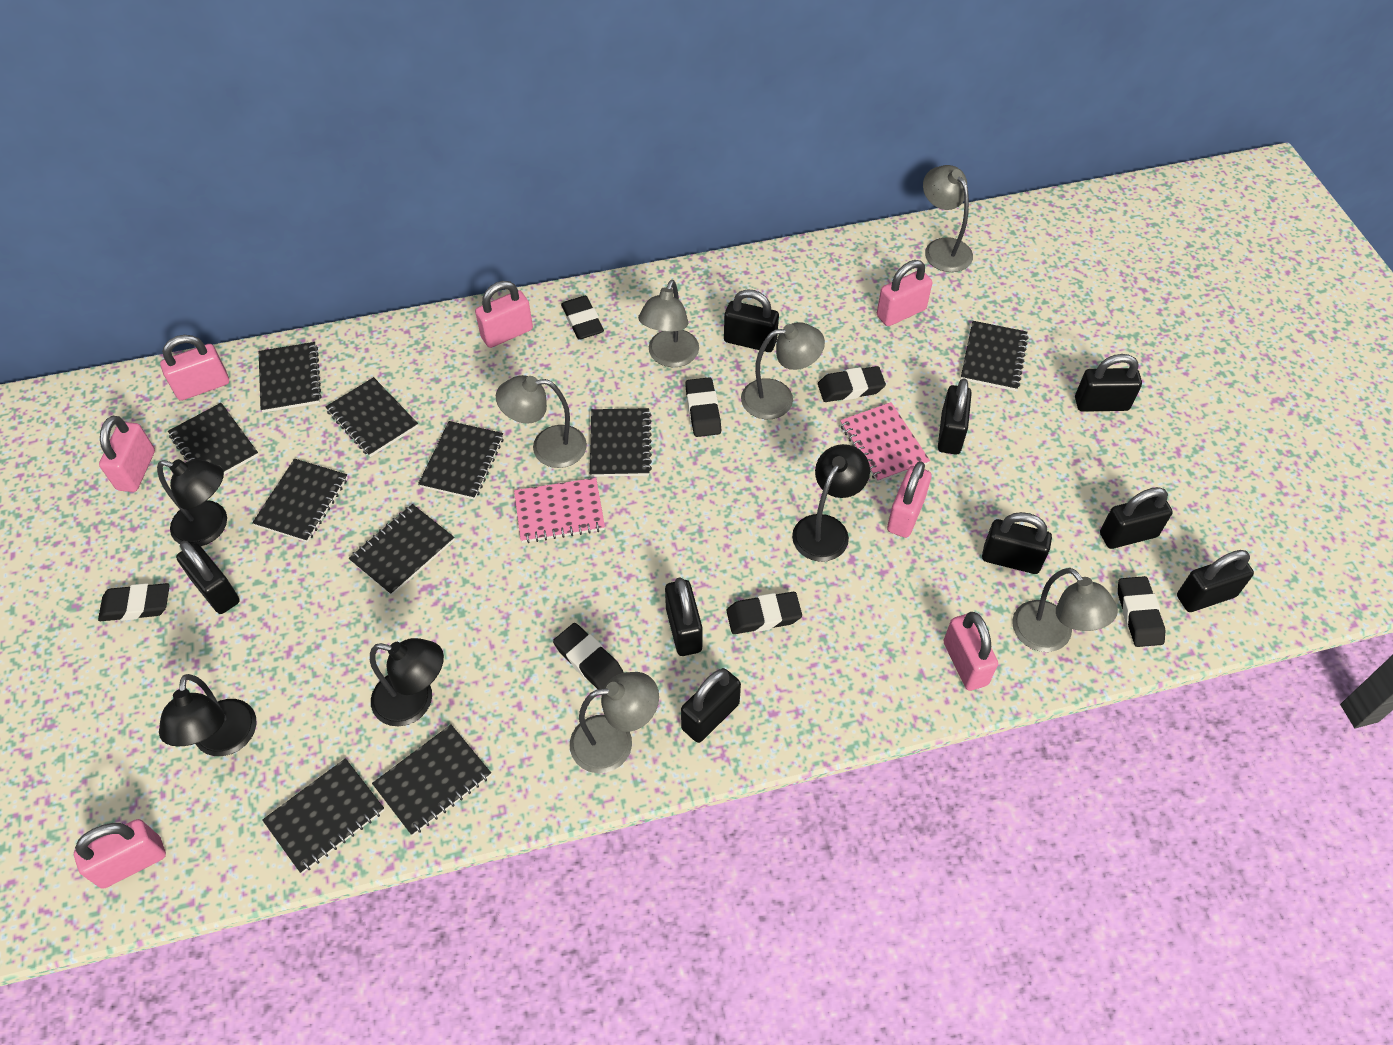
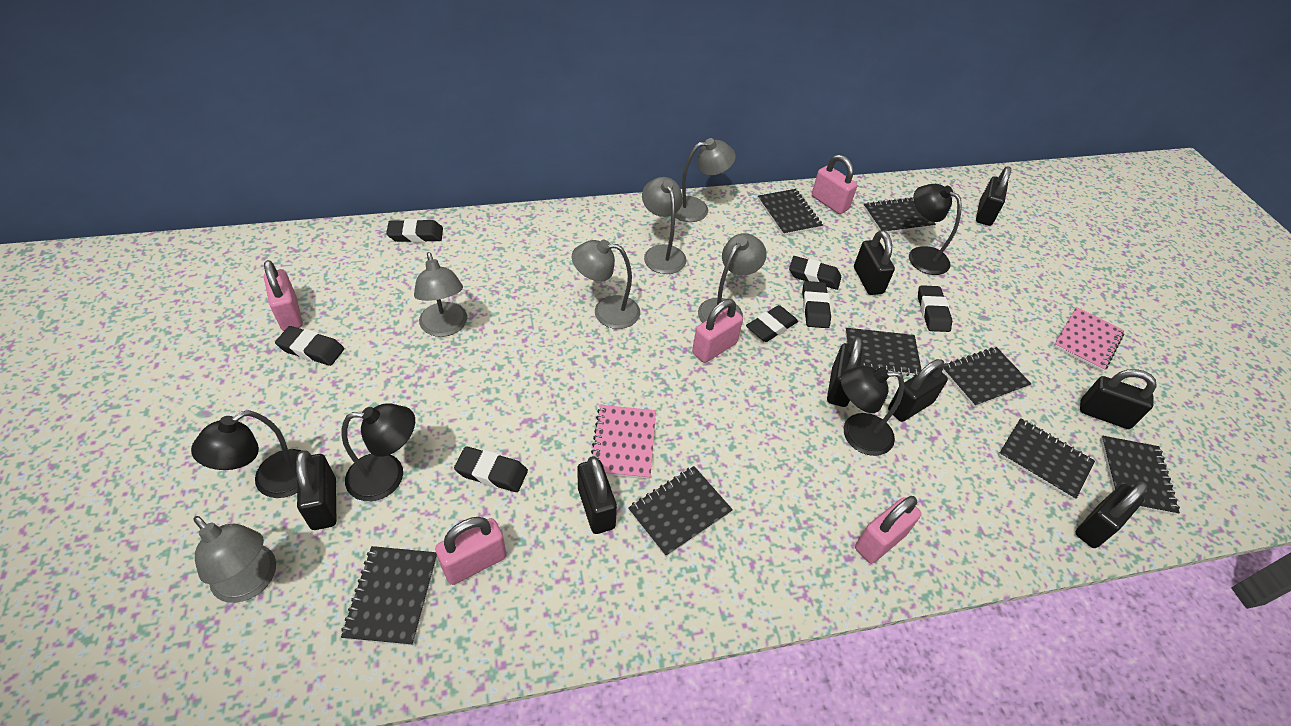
black notebook: 10 -> 8
black padlock: 9 -> 8
pink padlock: 7 -> 5

